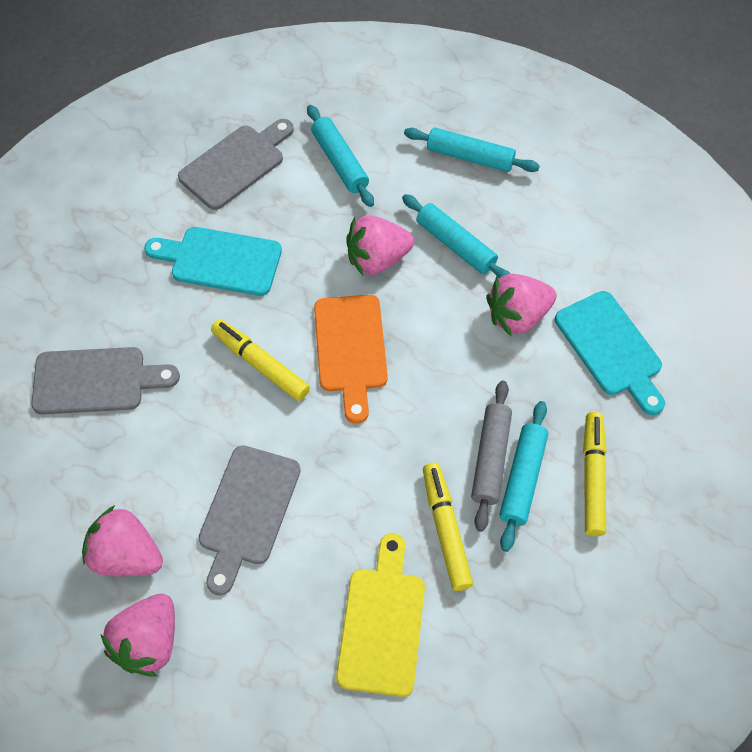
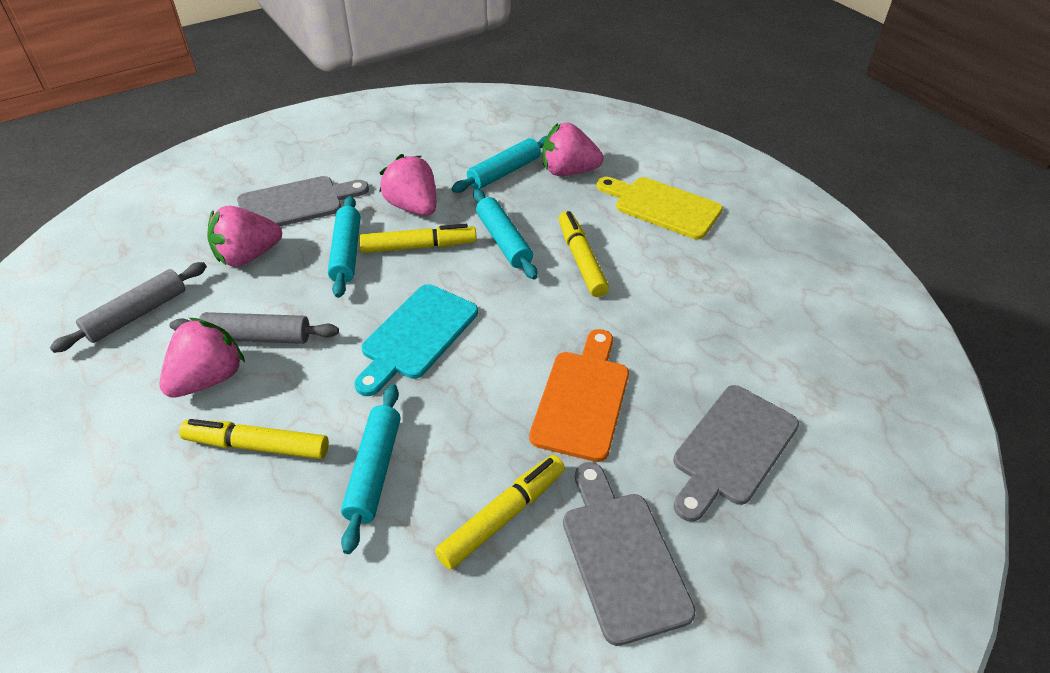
grey rolling pin: 1 -> 2
turquoise cutting board: 2 -> 1
yellow marker: 3 -> 4

